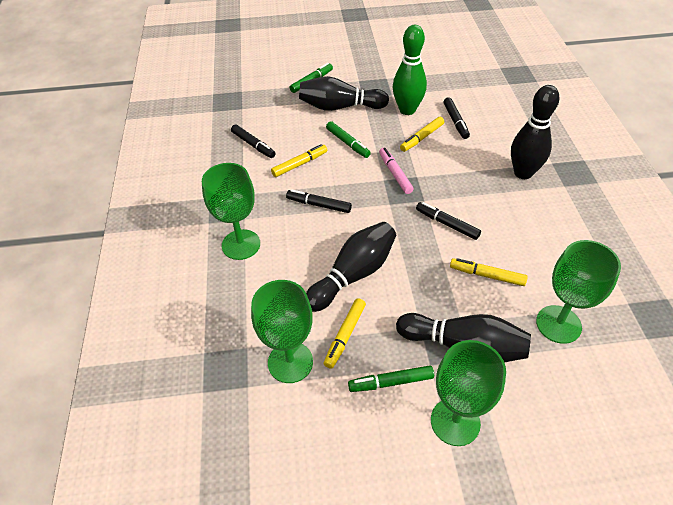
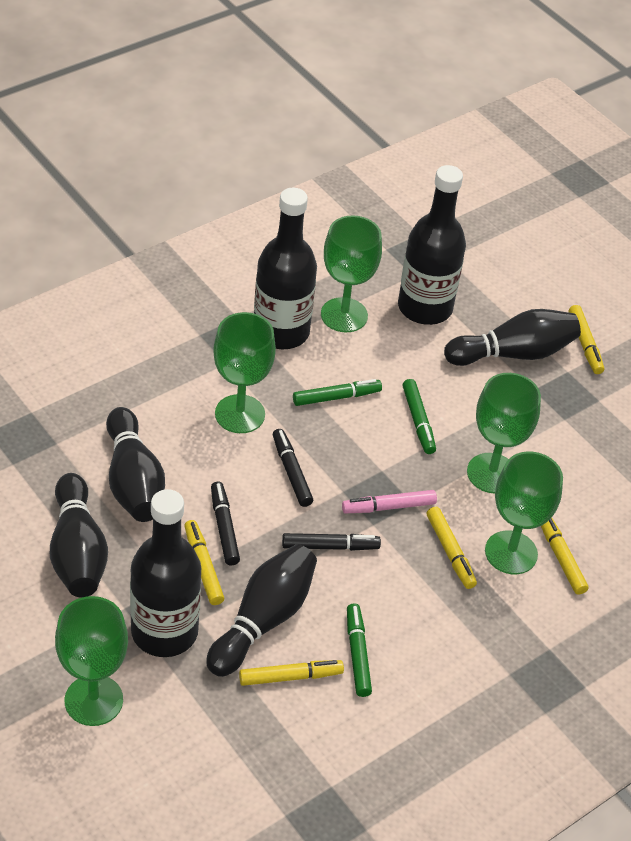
black bottle: 0 -> 3
black marker: 4 -> 3
green bowling pin: 1 -> 0
green goblet: 4 -> 5
yellow marker: 4 -> 5

